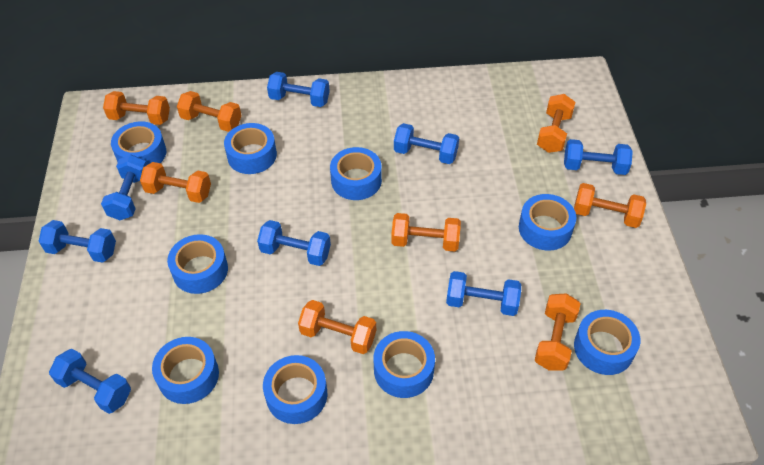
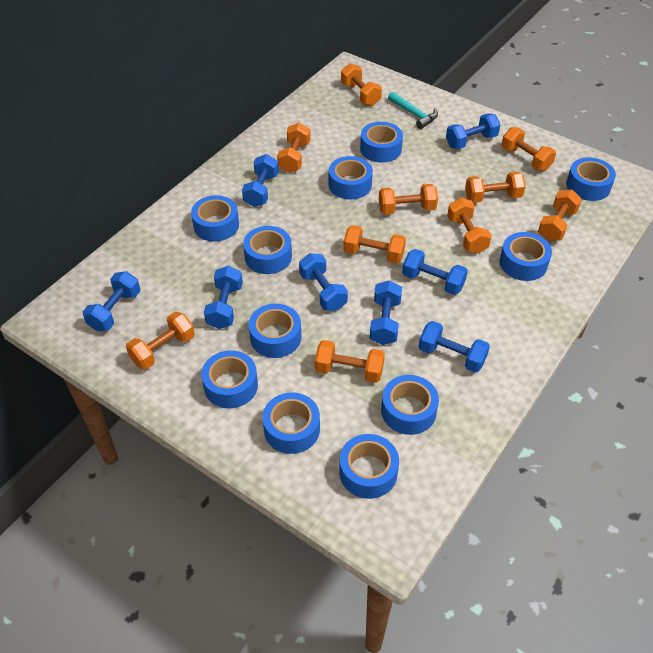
blue tape: 9 -> 11
orange dumbbell: 8 -> 10
turquoise hammer: 0 -> 1

